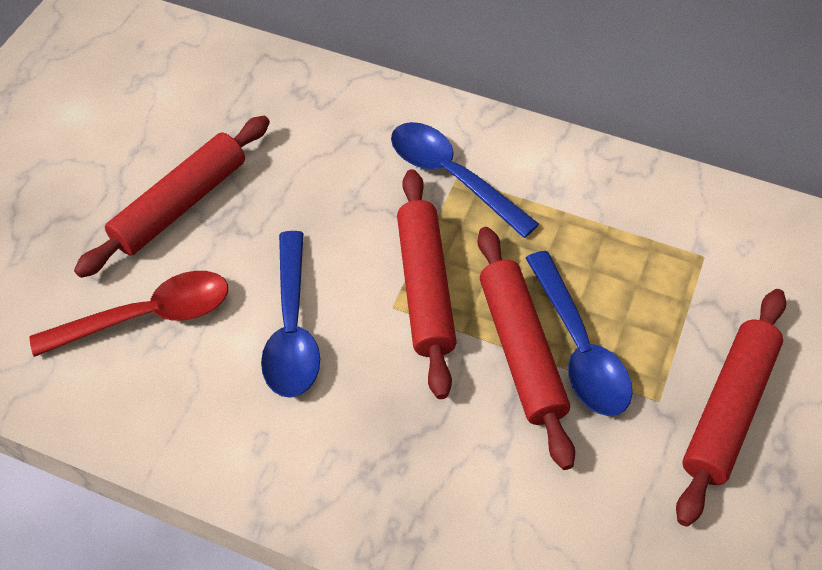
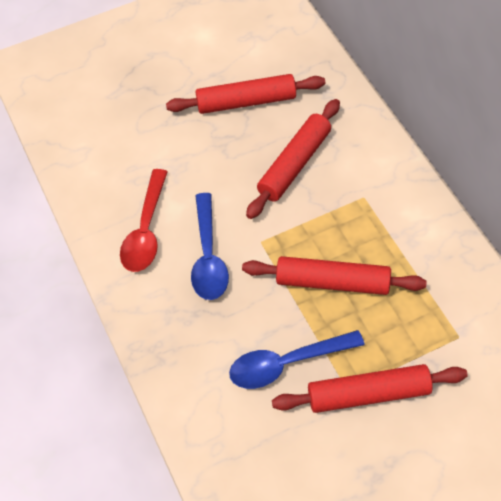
blue spoon: 3 -> 2

